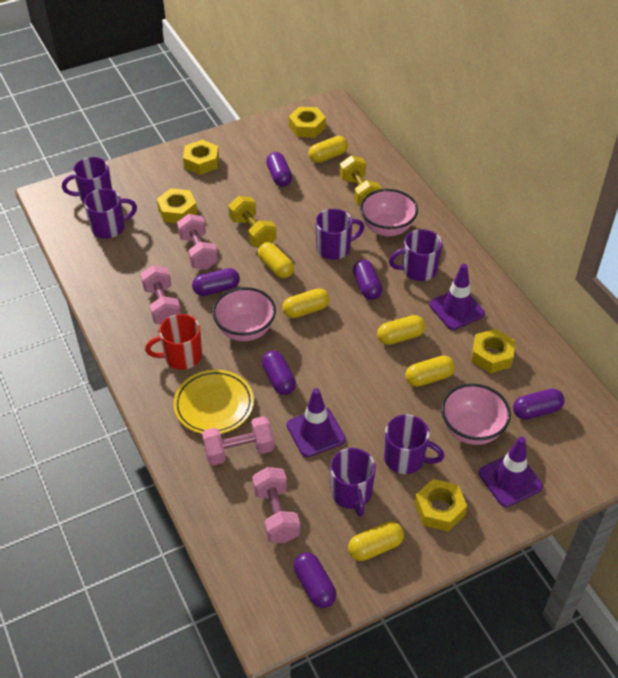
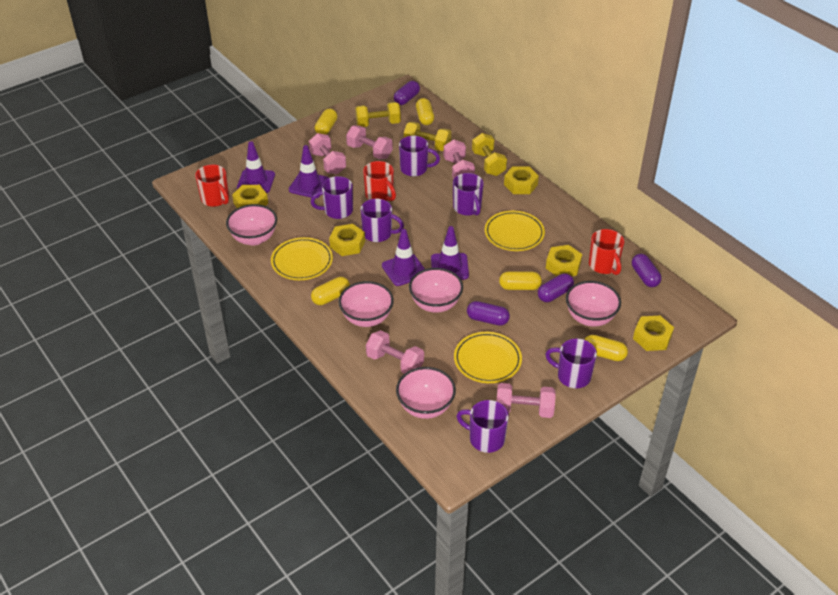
pink bowl: 3 -> 5
pink dumbbell: 4 -> 5
purple capsule: 6 -> 4
purple traffic cone: 3 -> 4
red mug: 1 -> 3
yellow capsule: 6 -> 5
yellow dumbbell: 2 -> 3
yellow plate: 1 -> 3

